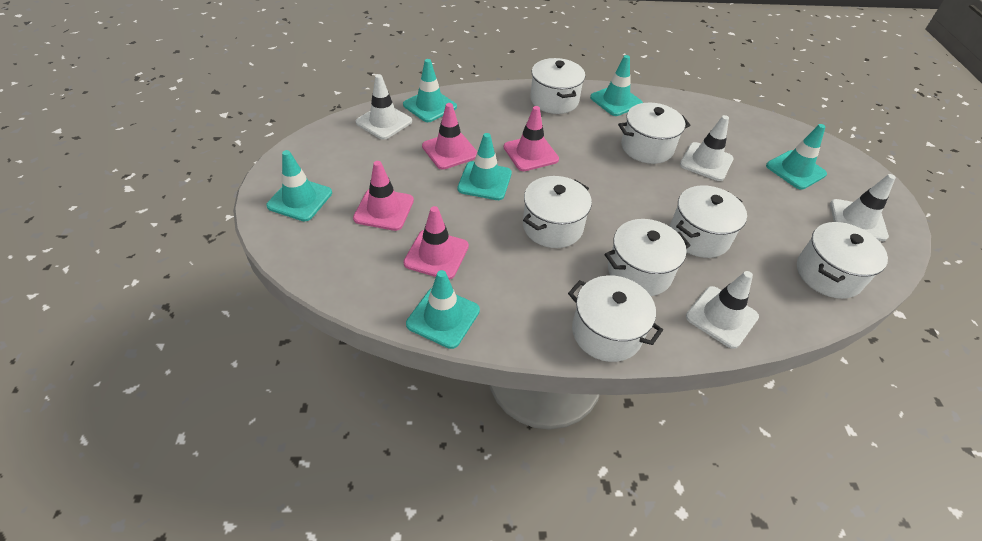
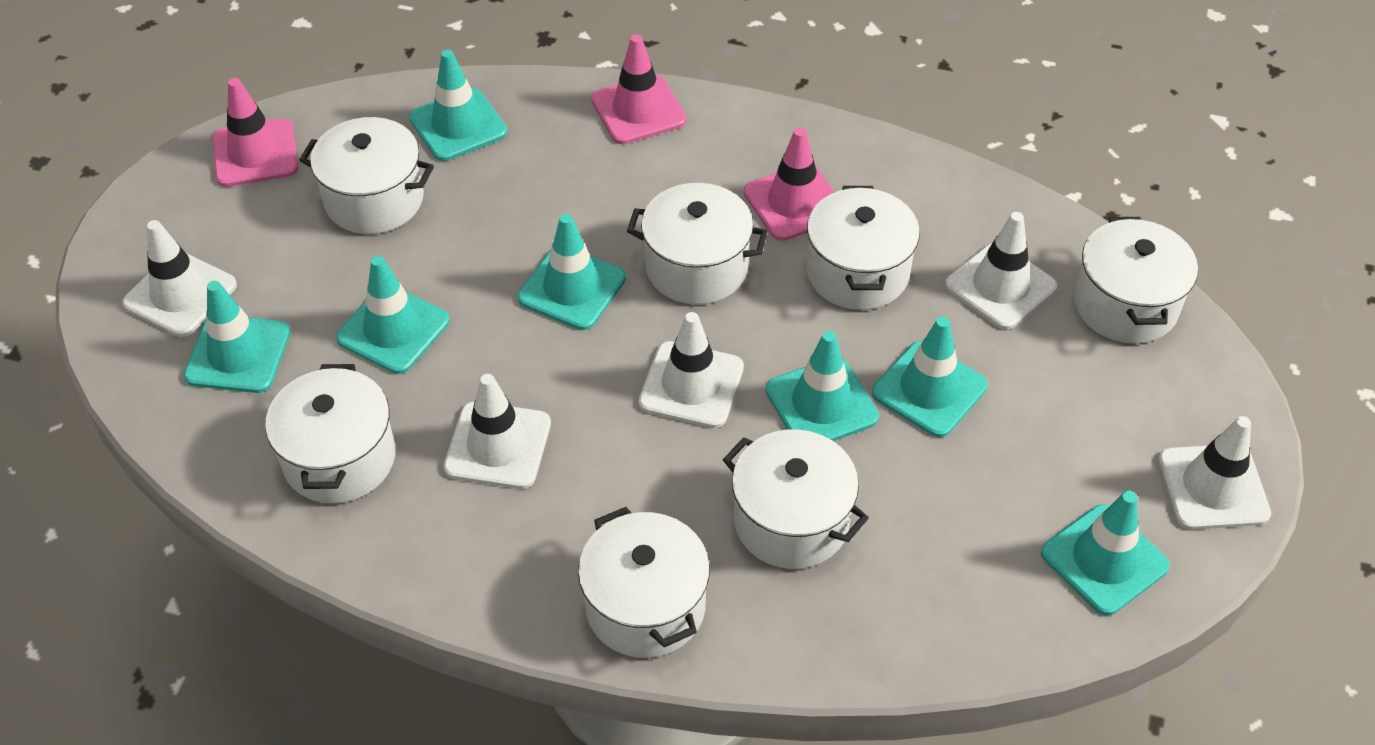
pink traffic cone: 4 -> 3
turquoise traffic cone: 6 -> 7
white traffic cone: 4 -> 5

